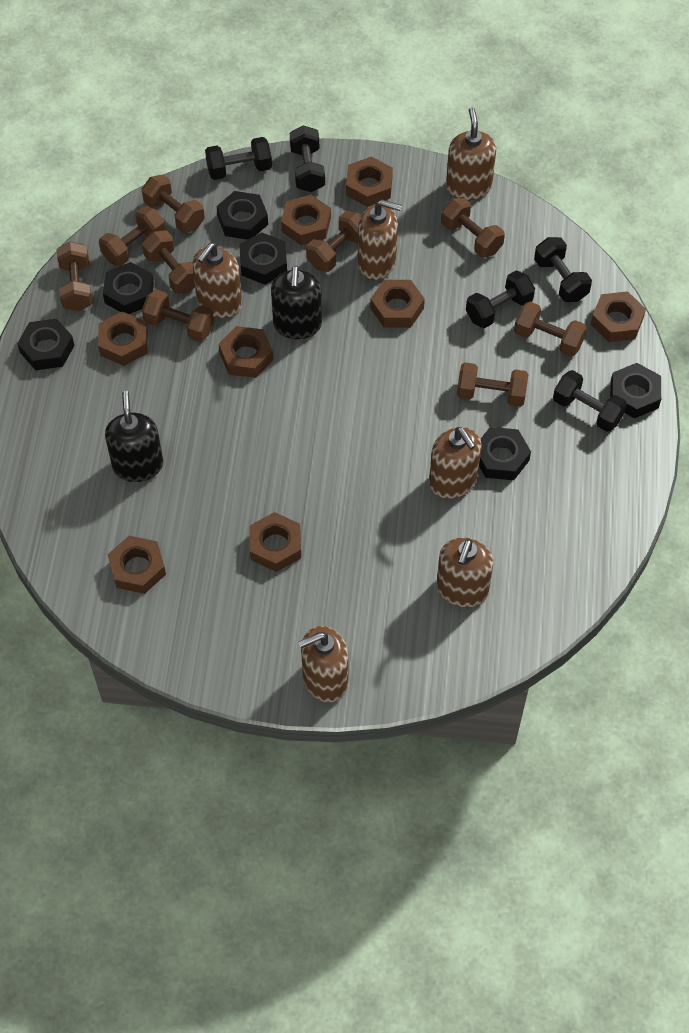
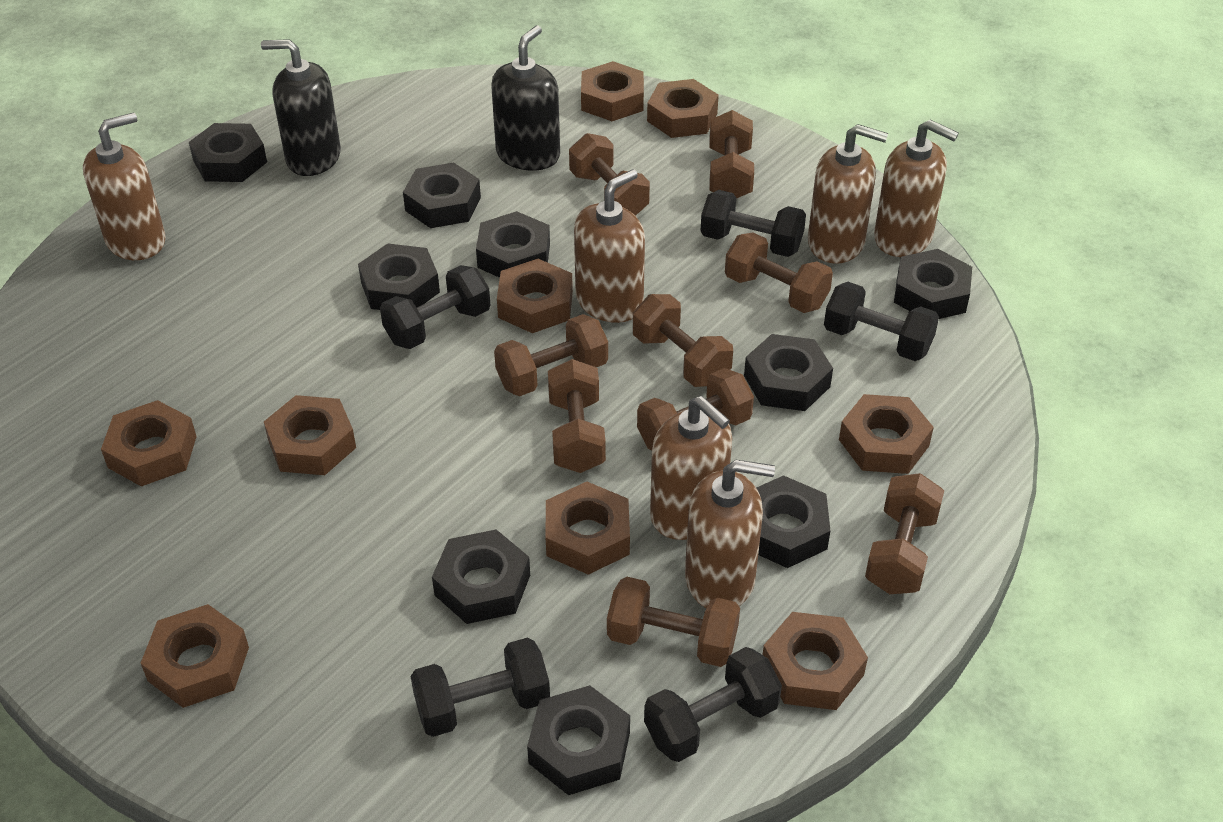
black nut: 6 -> 9
brown nut: 8 -> 9

